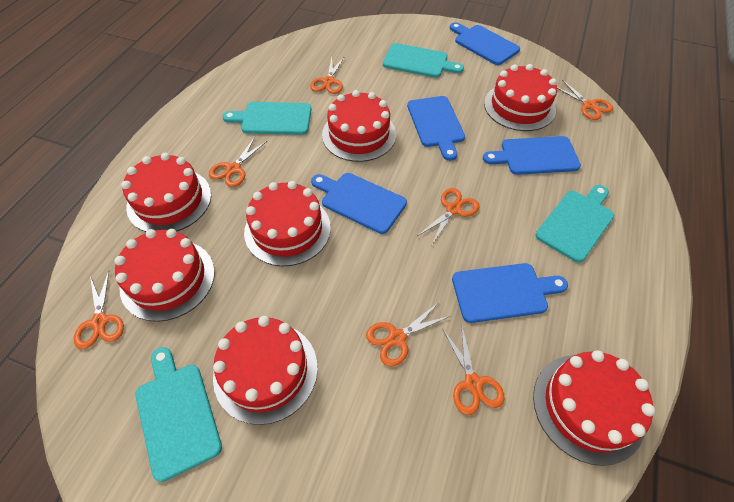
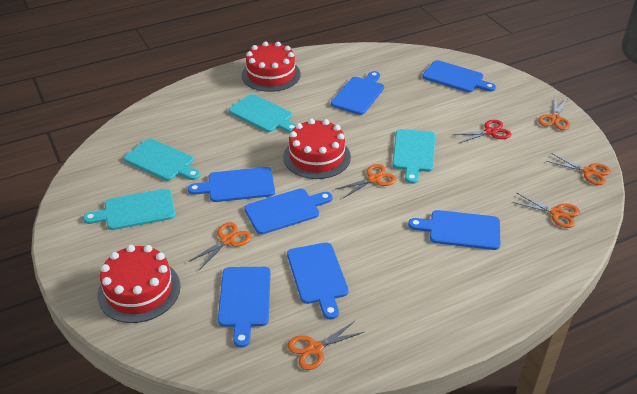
blue cutting board: 5 -> 7
orange scissors: 7 -> 6
red cake: 7 -> 3
red scissors: 0 -> 1

